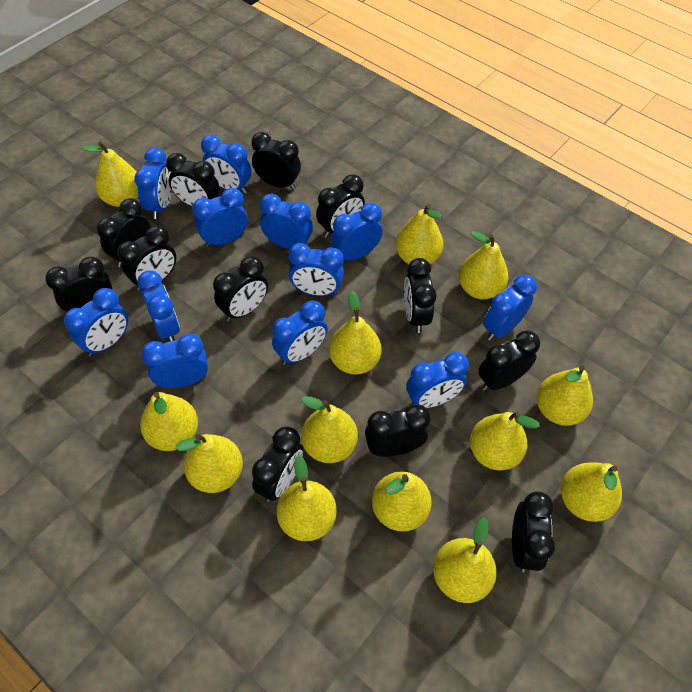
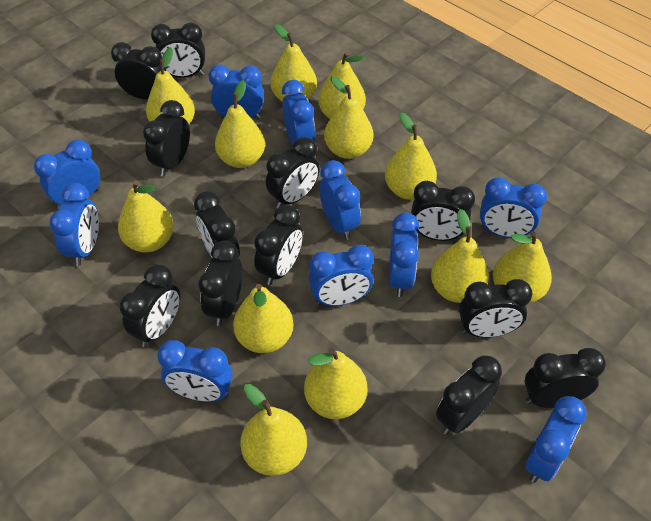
blue clock: 12 -> 10
yellow pear: 13 -> 12

